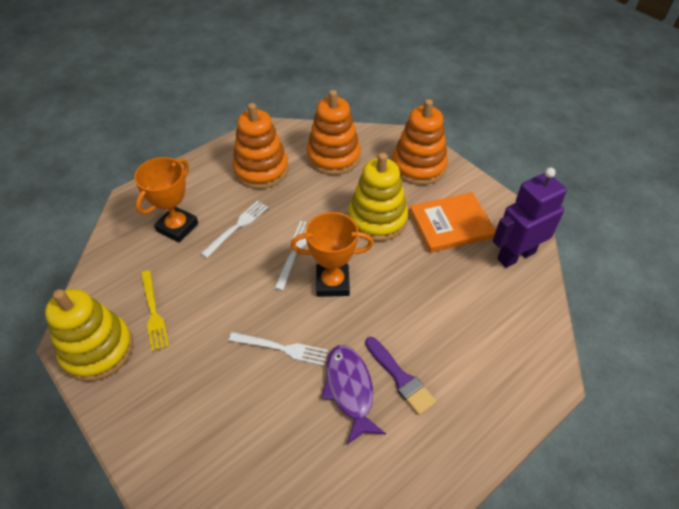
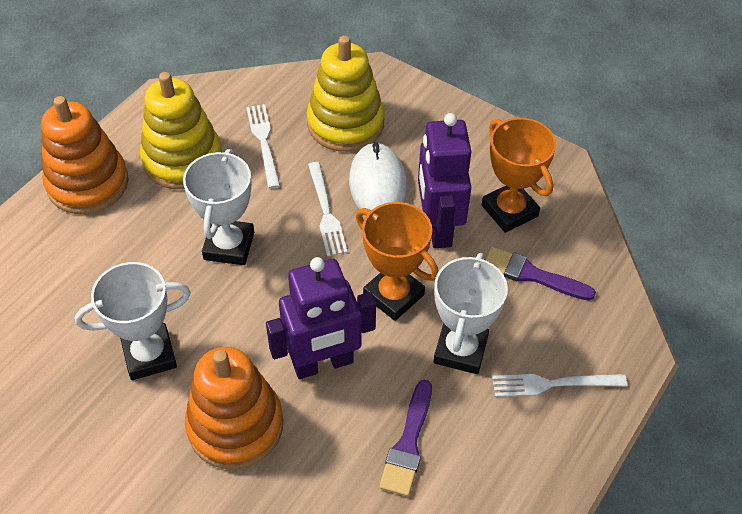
orange book: 1 -> 0
orange stacking toy: 3 -> 2
purple brush: 1 -> 2
purple fish: 1 -> 0
purple robot: 1 -> 2
white mouse: 0 -> 1
white trophy: 0 -> 3
yellow fork: 1 -> 0

